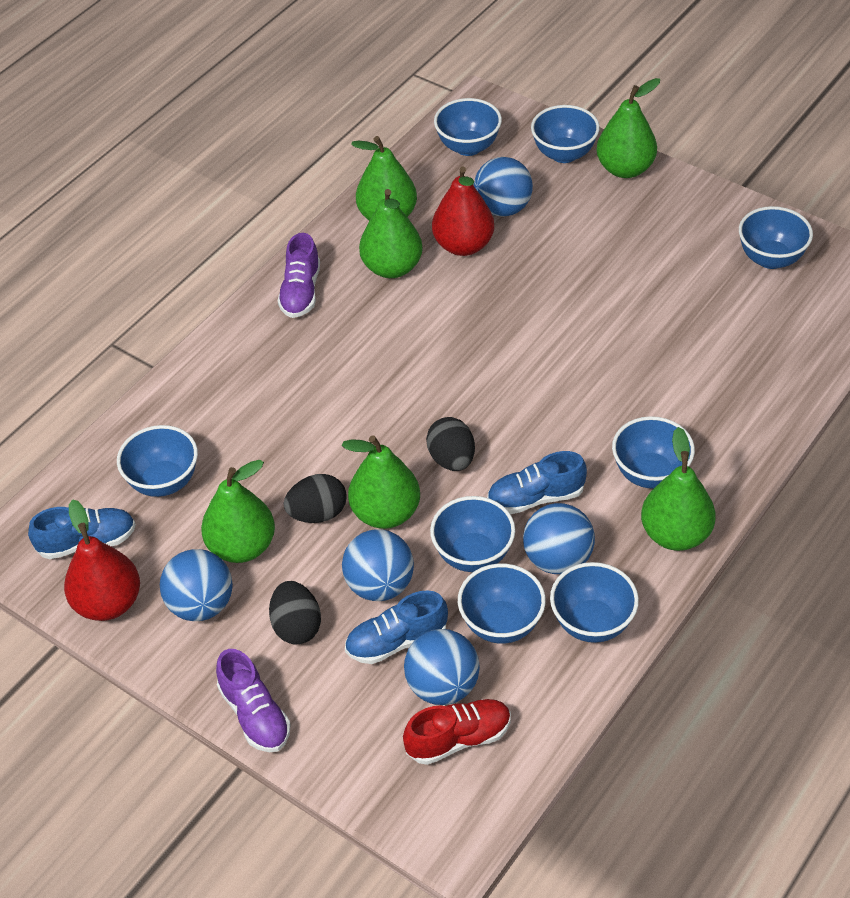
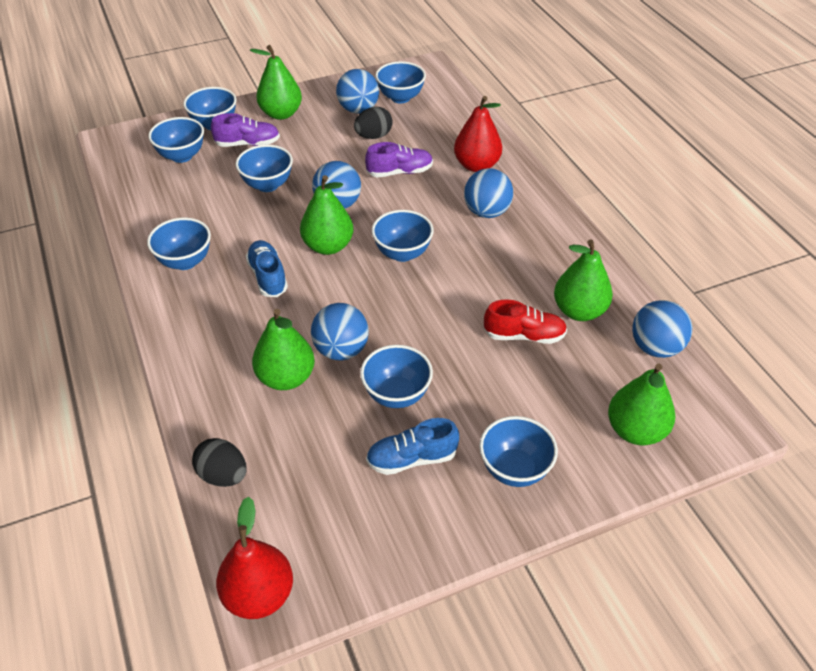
black egg: 3 -> 2
blue shoe: 3 -> 2
green pear: 6 -> 5

